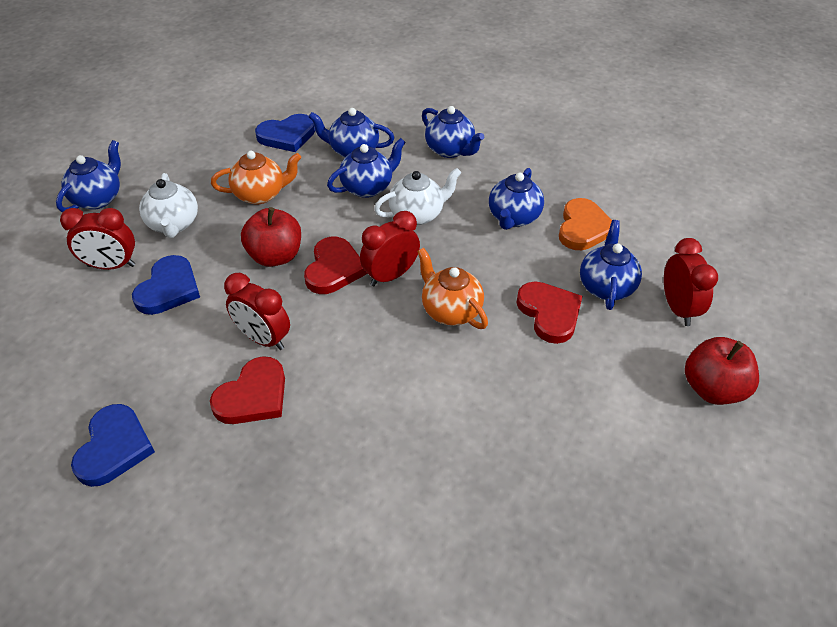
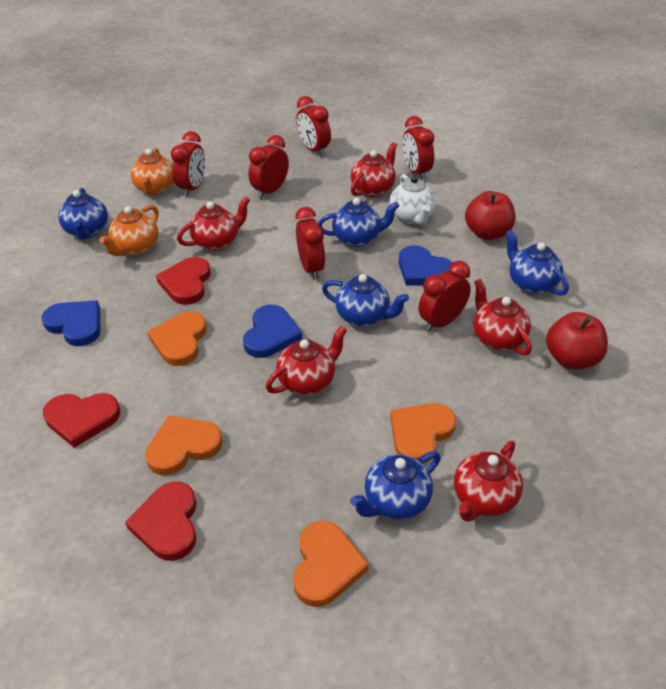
blue teapot: 6 -> 5
orange heart: 1 -> 4
red clock: 4 -> 6
red teapot: 0 -> 5
white teapot: 2 -> 1

